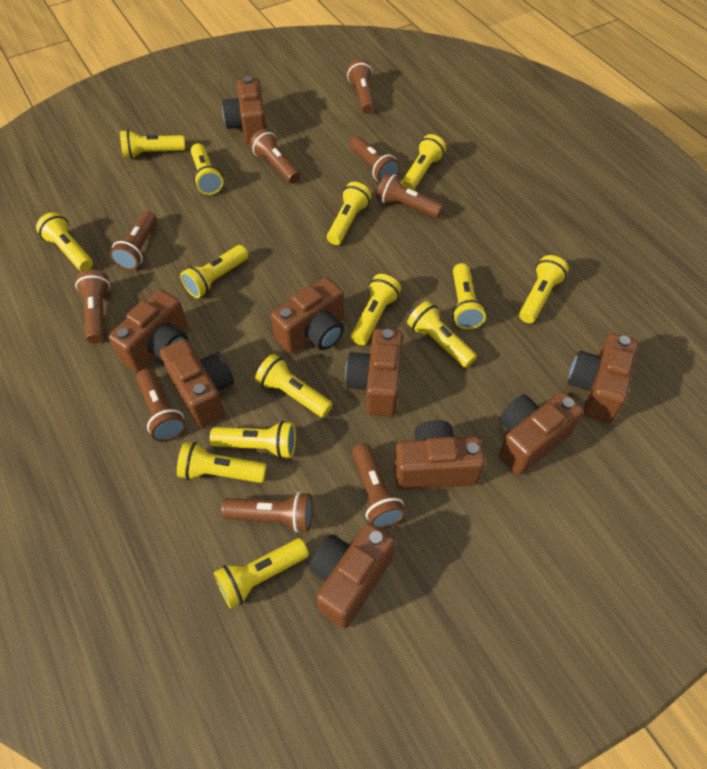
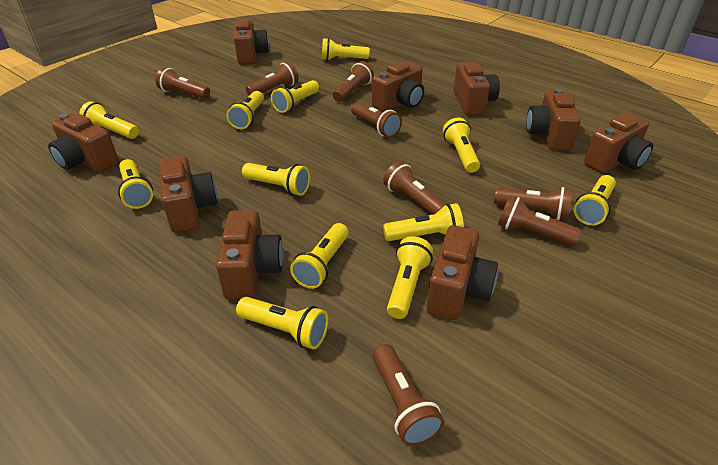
brown flashlight: 9 -> 8
yellow flashlight: 14 -> 12

